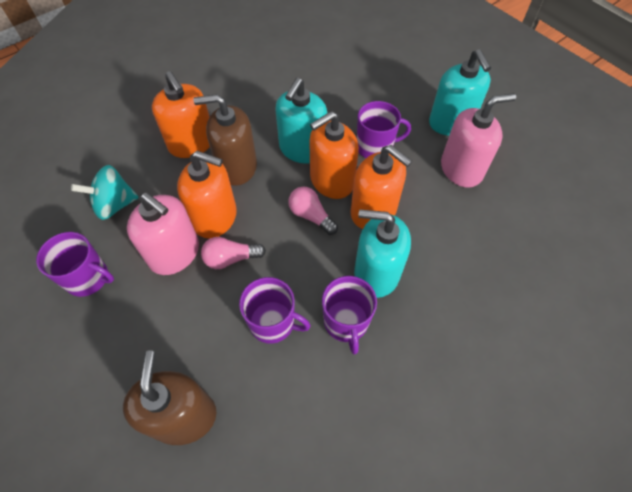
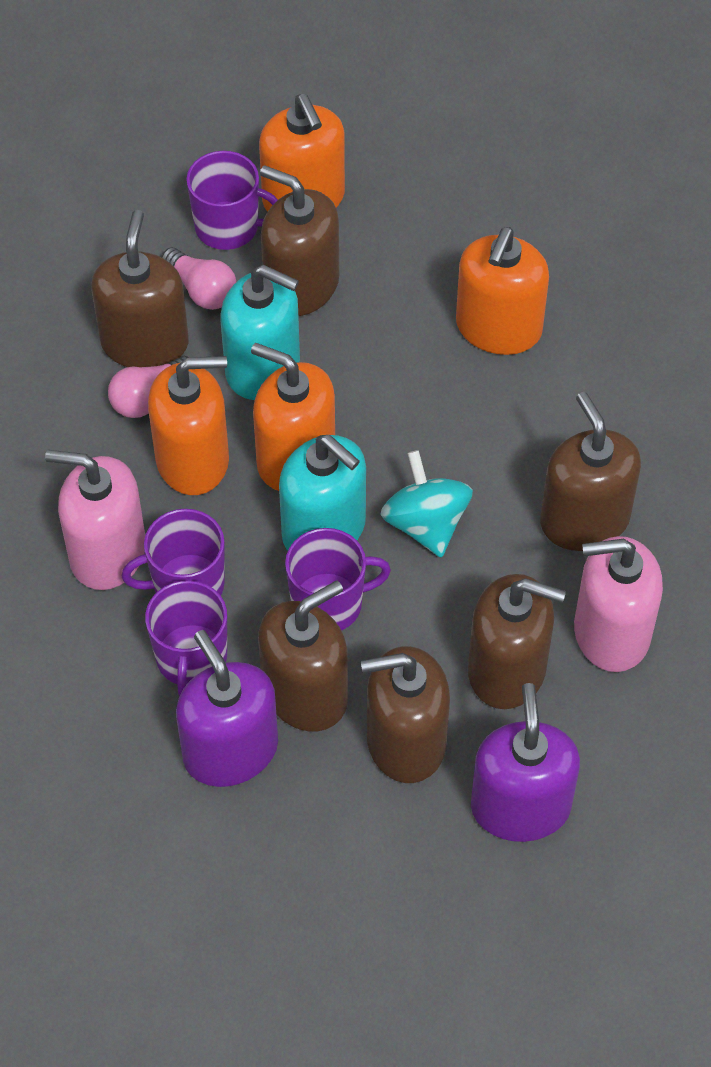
brown soap dispenser: 2 -> 6
purple soap dispenser: 0 -> 2
turquoise soap dispenser: 3 -> 2

